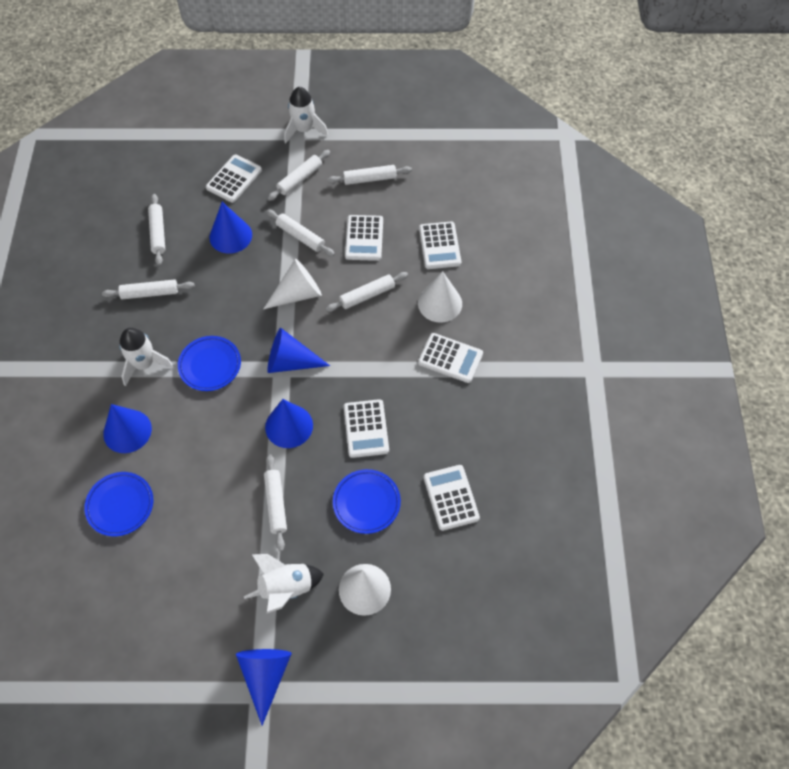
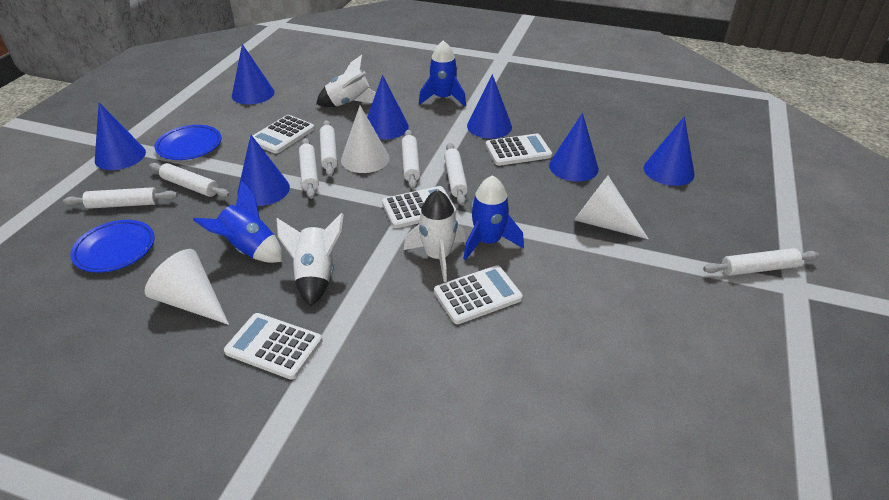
blue cone: 5 -> 7
blue plate: 3 -> 2
blue rocket: 0 -> 3
white calculator: 6 -> 5

